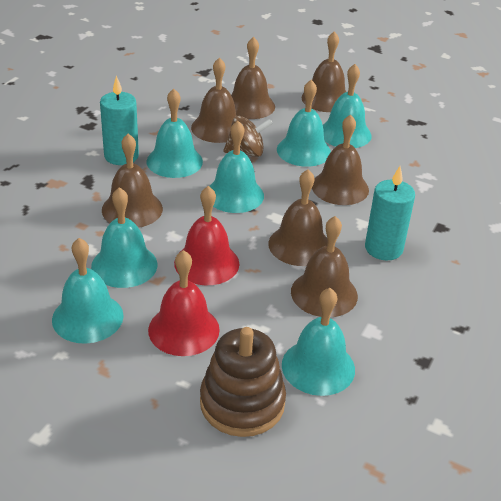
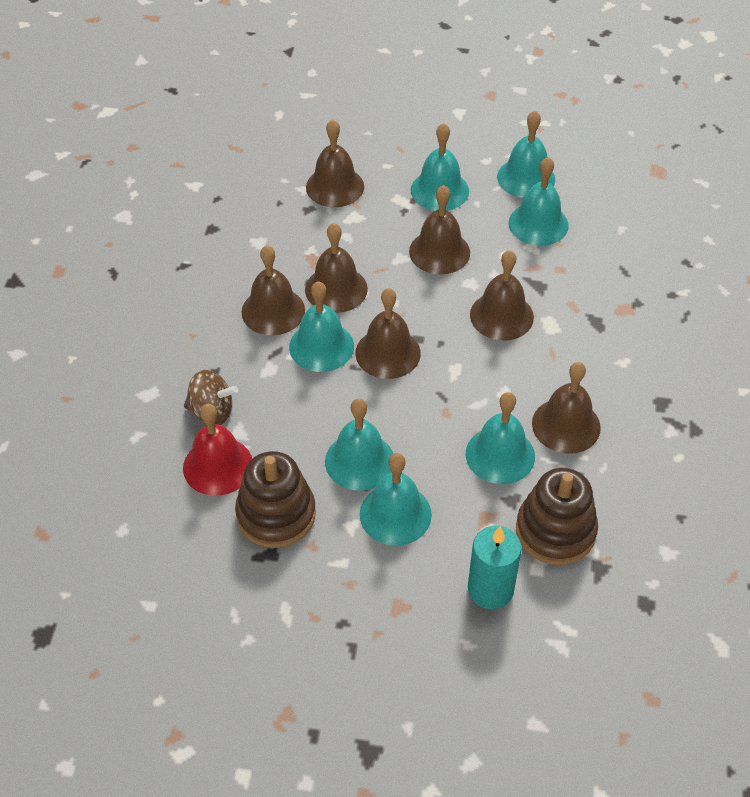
brown stacking toy: 1 -> 2
red bell: 2 -> 1
turquoise candle: 2 -> 1

